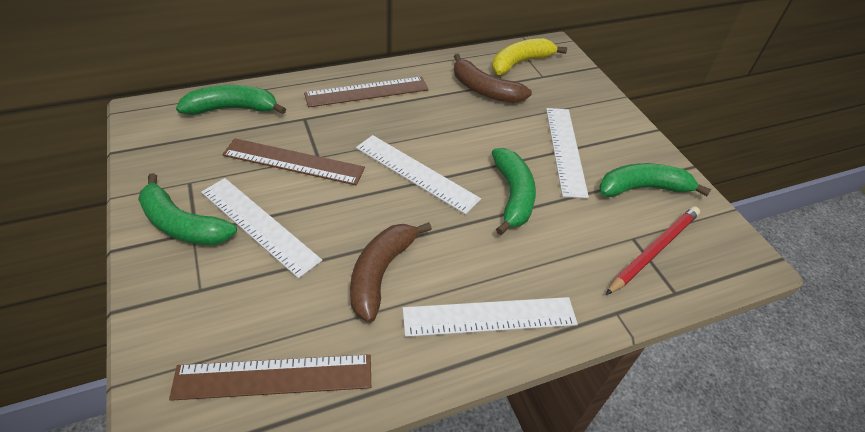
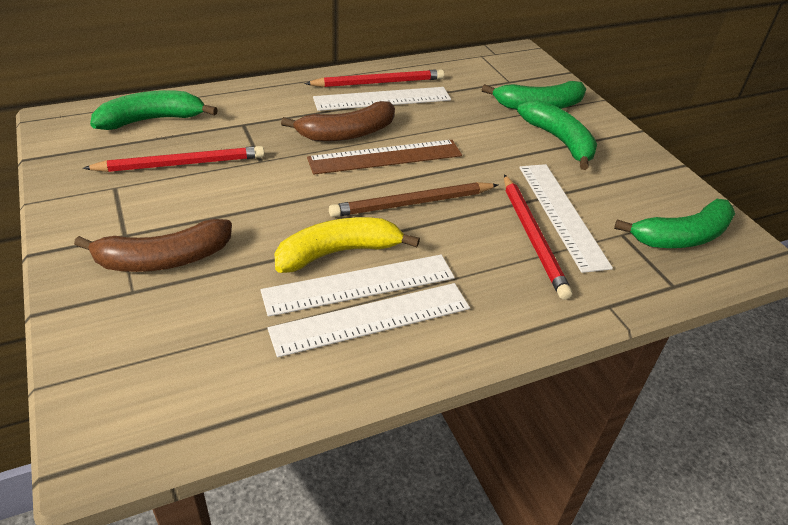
brown pencil: 0 -> 1
brown ruler: 3 -> 1
red pencil: 1 -> 3

